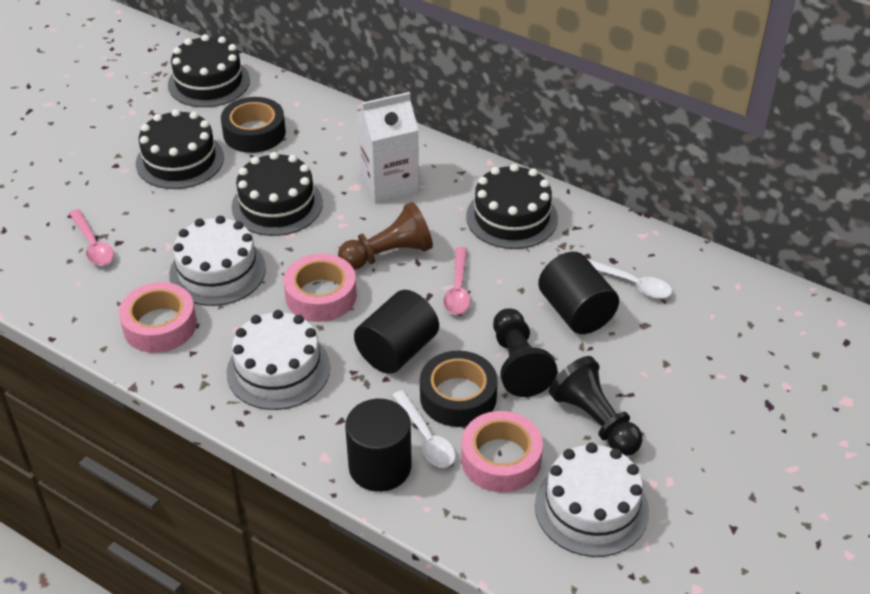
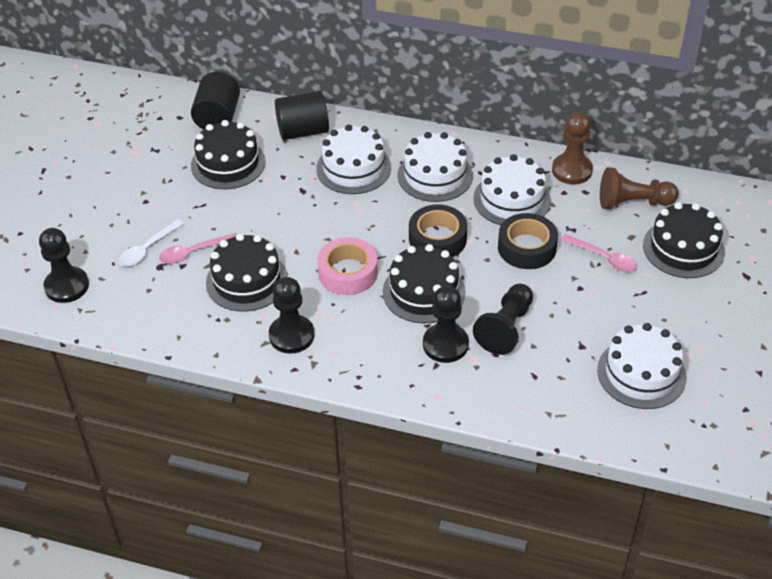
black cylinder: 3 -> 2
black pawn: 2 -> 4
brown pawn: 1 -> 2
pink tape: 3 -> 1
white cake: 3 -> 4
white carton: 1 -> 0
white spoon: 2 -> 1

